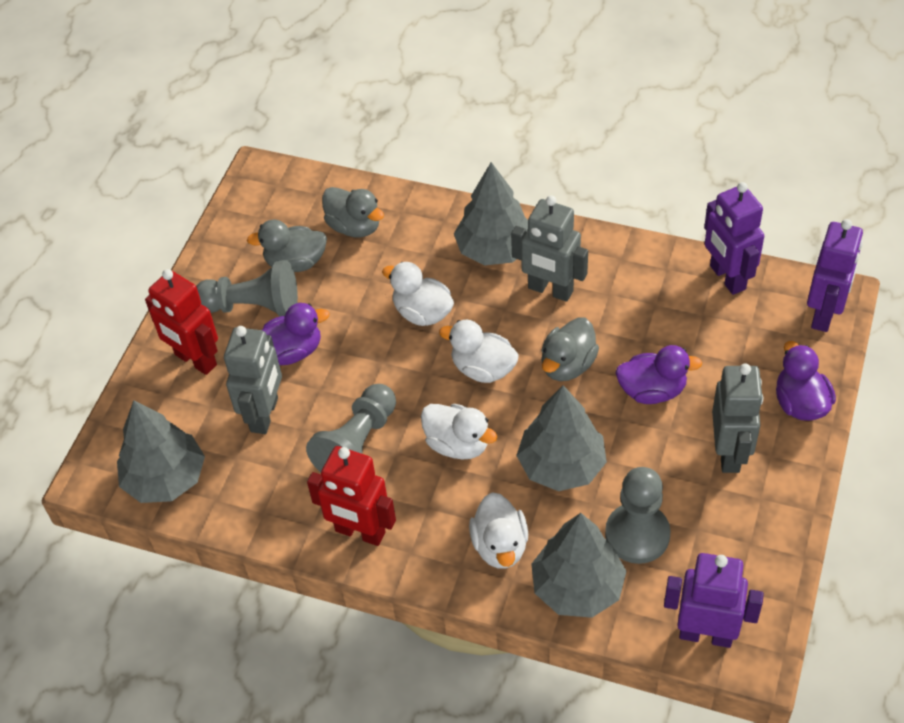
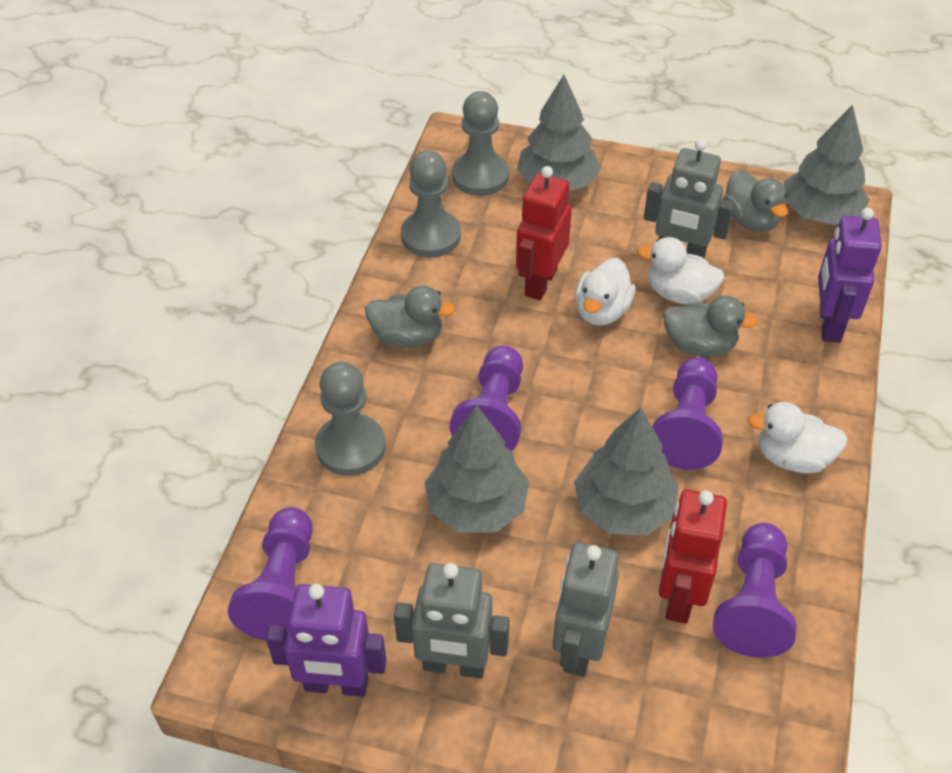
purple duck: 3 -> 0
purple pawn: 0 -> 4
purple robot: 3 -> 2
white duck: 4 -> 3

